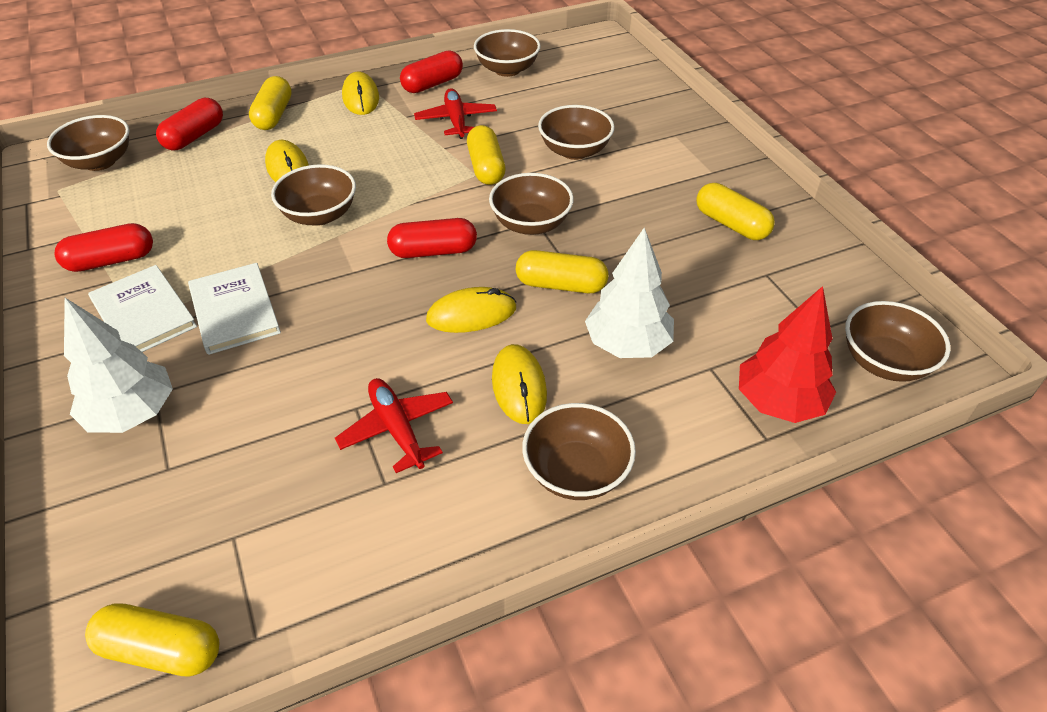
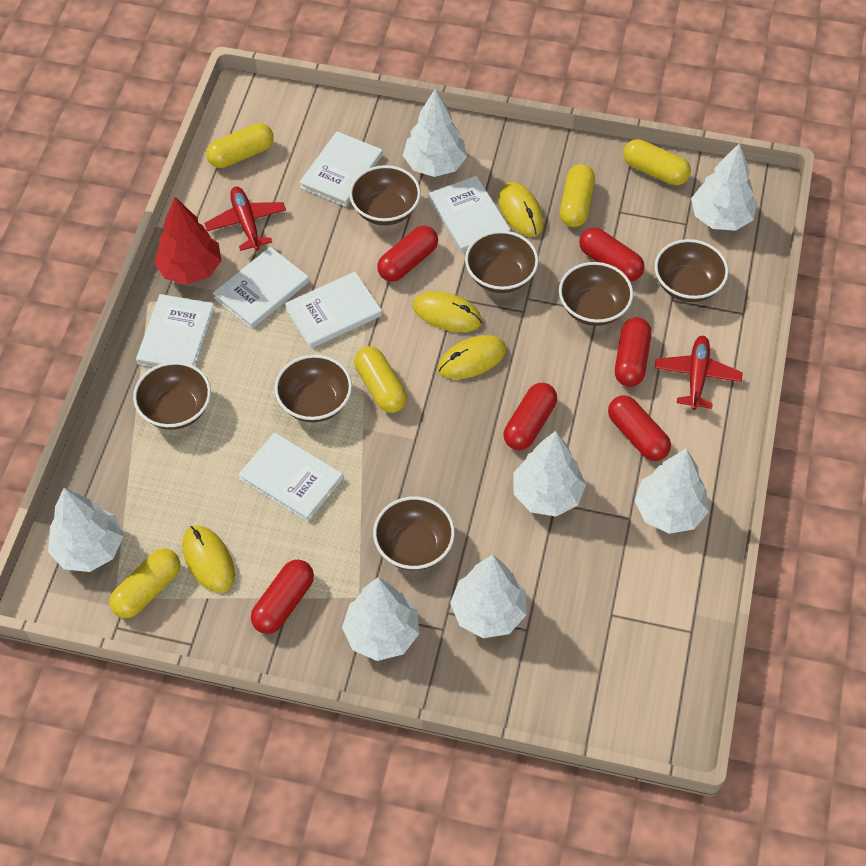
red capsule: 4 -> 6
white book: 2 -> 6
white tree: 2 -> 7

